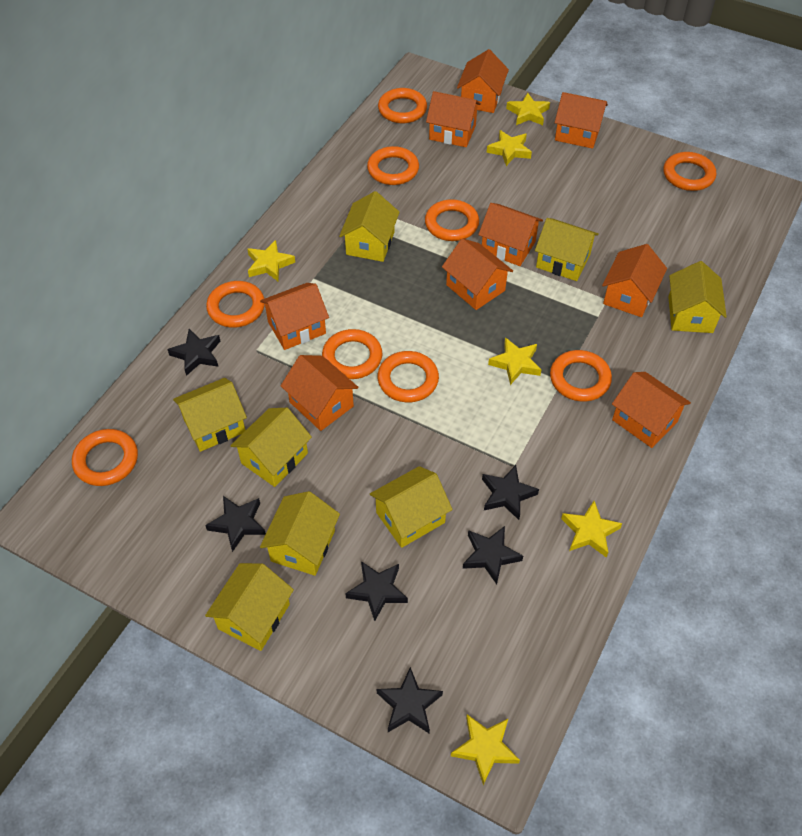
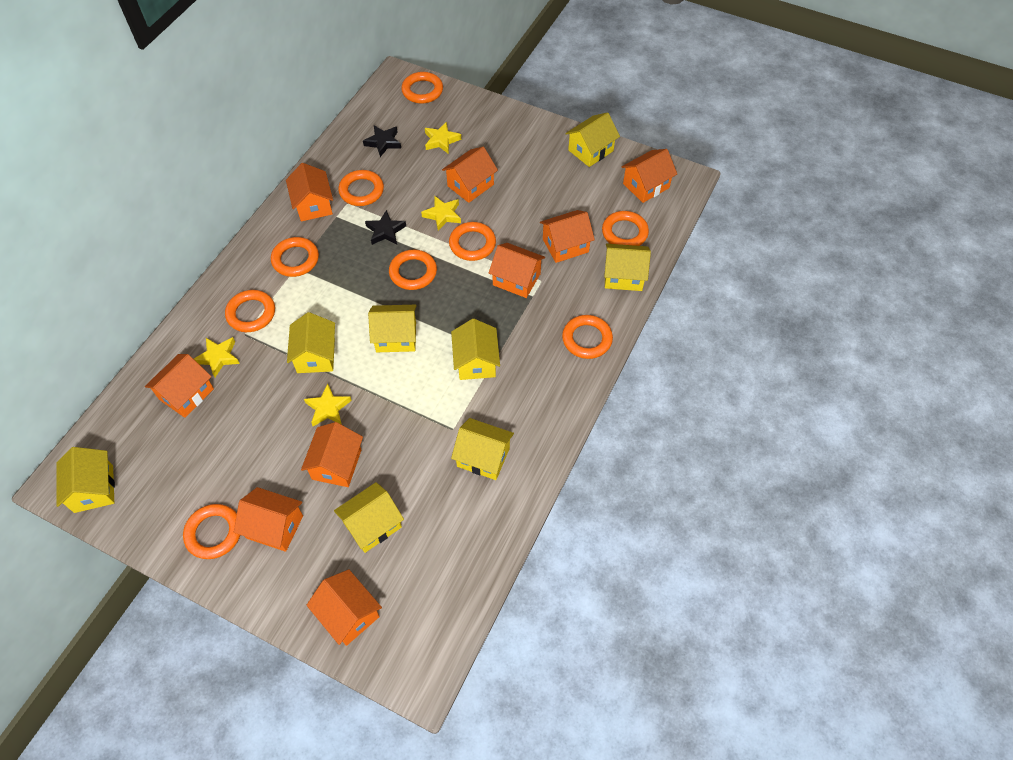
black star: 6 -> 2
yellow star: 6 -> 4

